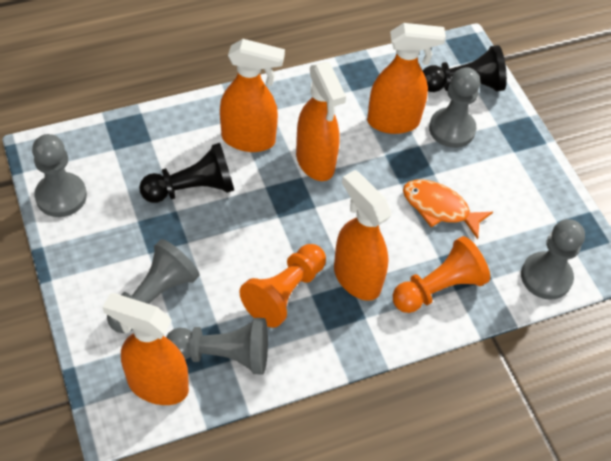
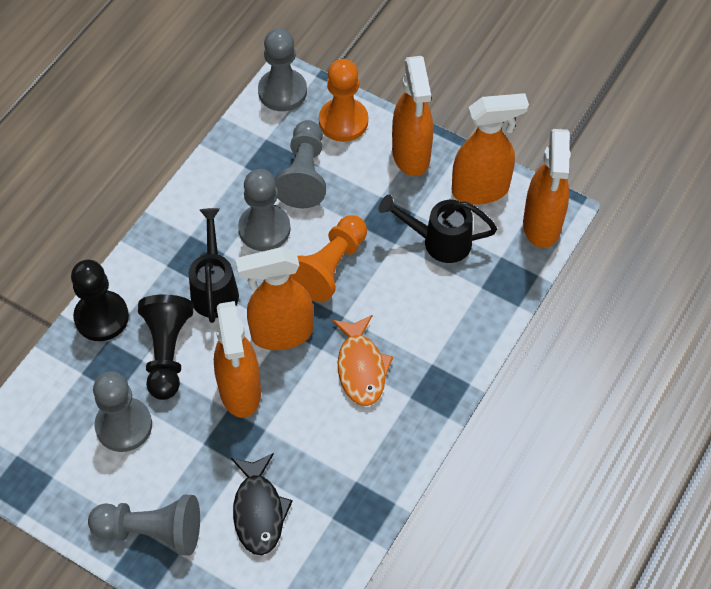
black fish: 0 -> 1
black watering can: 0 -> 2

